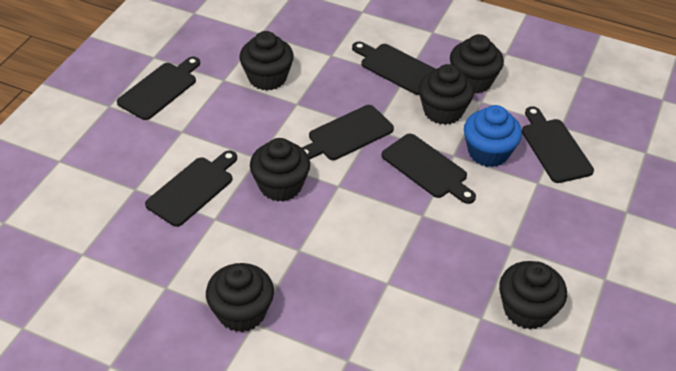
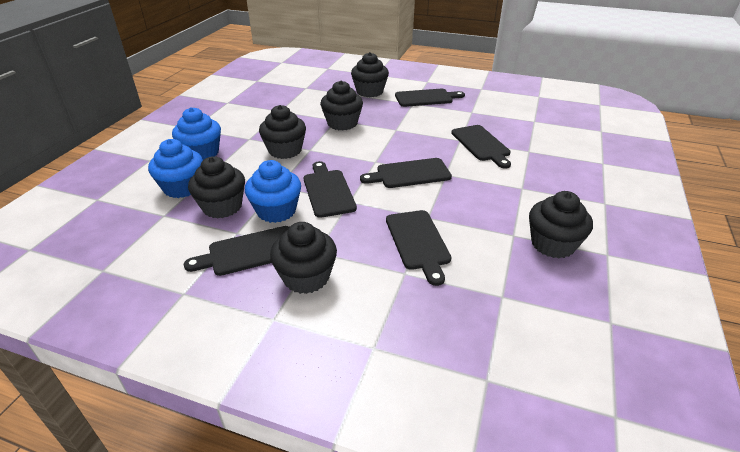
blue cupcake: 1 -> 3

